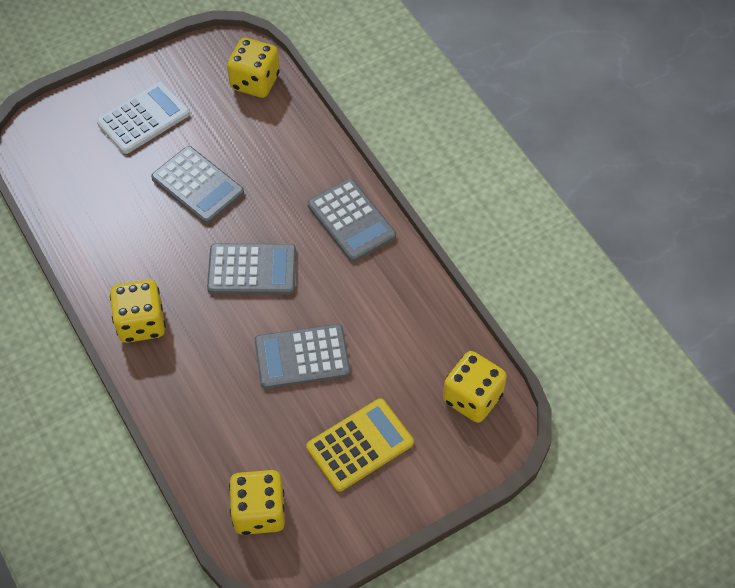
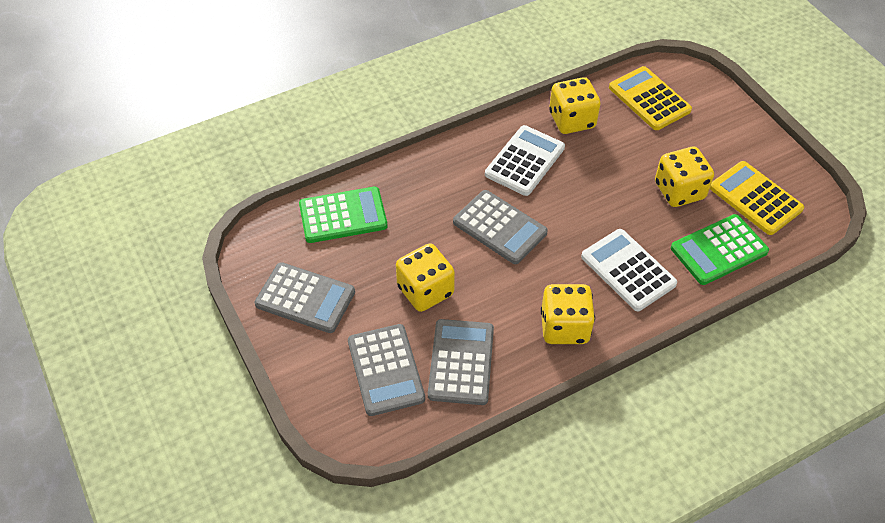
green calculator: 0 -> 2
white calculator: 1 -> 2
yellow calculator: 1 -> 2

